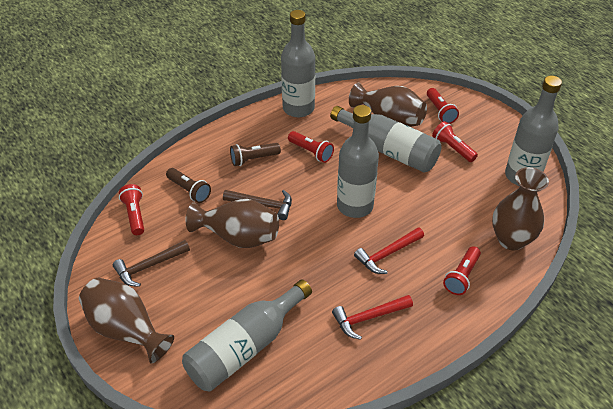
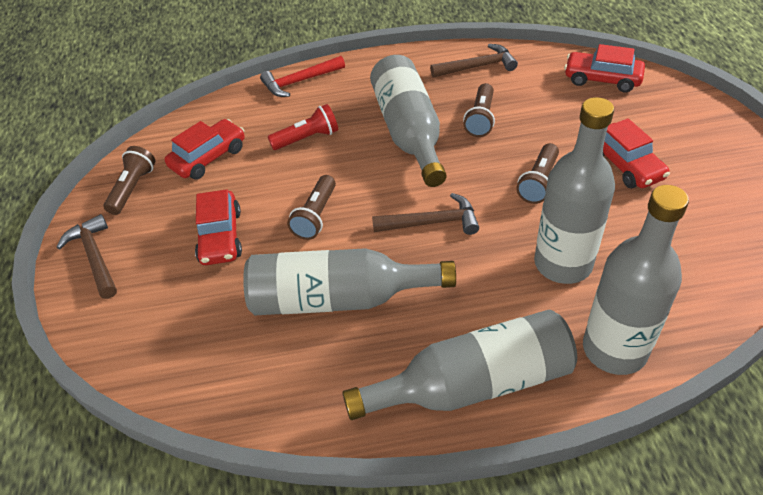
brown flashlight: 2 -> 4
brown hammer: 2 -> 3
brown vase: 4 -> 0
red car: 0 -> 4
red flashlight: 5 -> 1
red hammer: 2 -> 1

